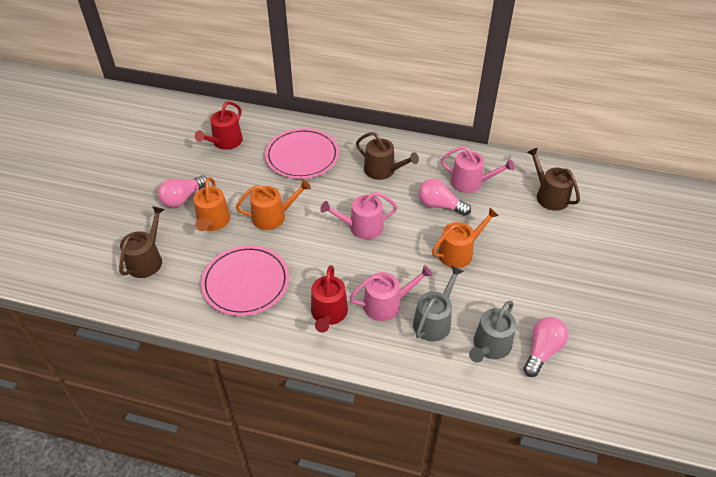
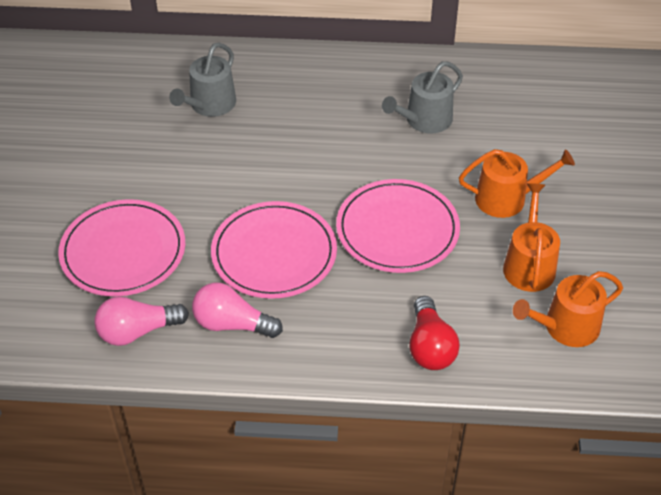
brown watering can: 3 -> 0
pink light bulb: 3 -> 2
pink plate: 2 -> 3
pink watering can: 3 -> 0
red light bulb: 0 -> 1
red watering can: 2 -> 0

